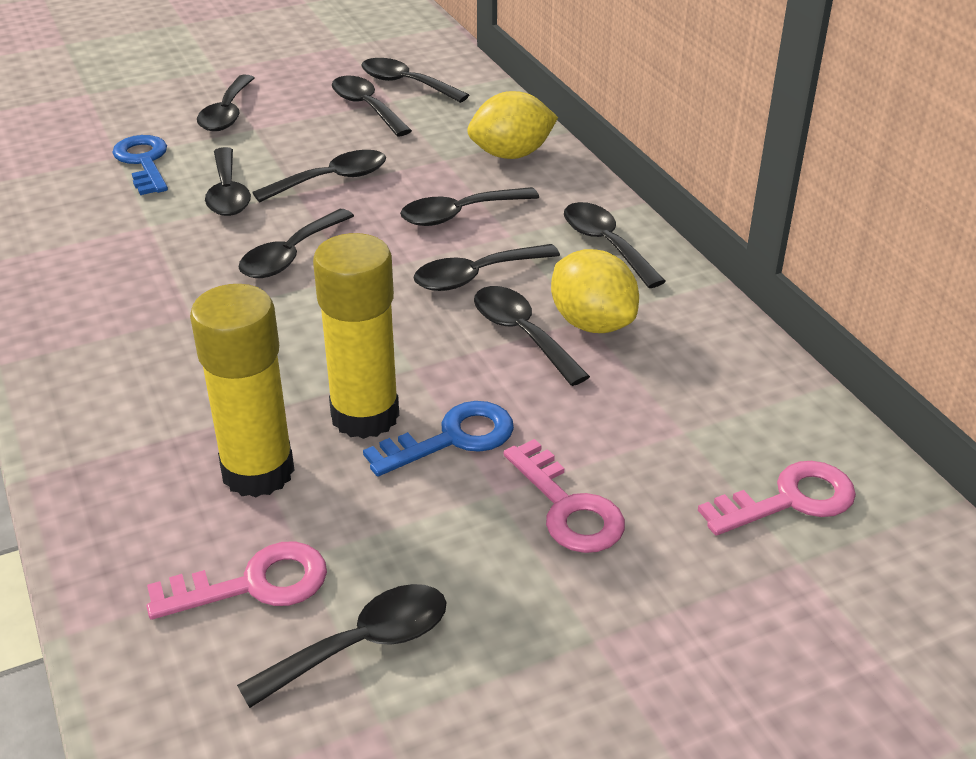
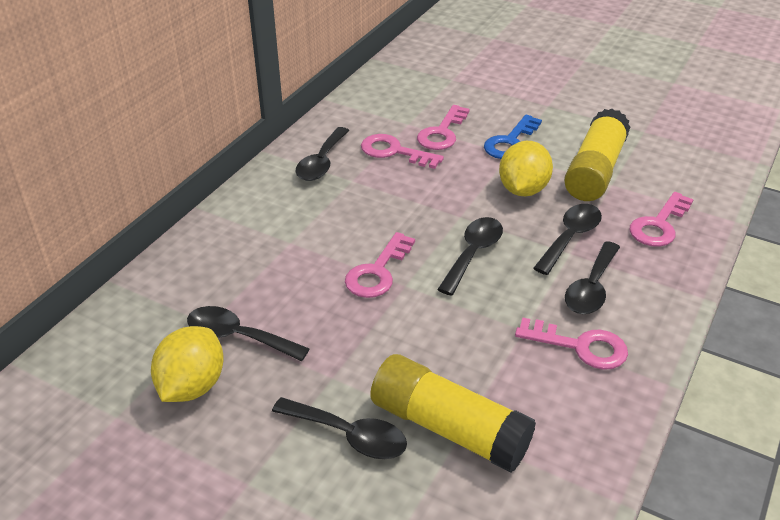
black spoon: 11 -> 6
blue key: 2 -> 1
pink key: 3 -> 5

